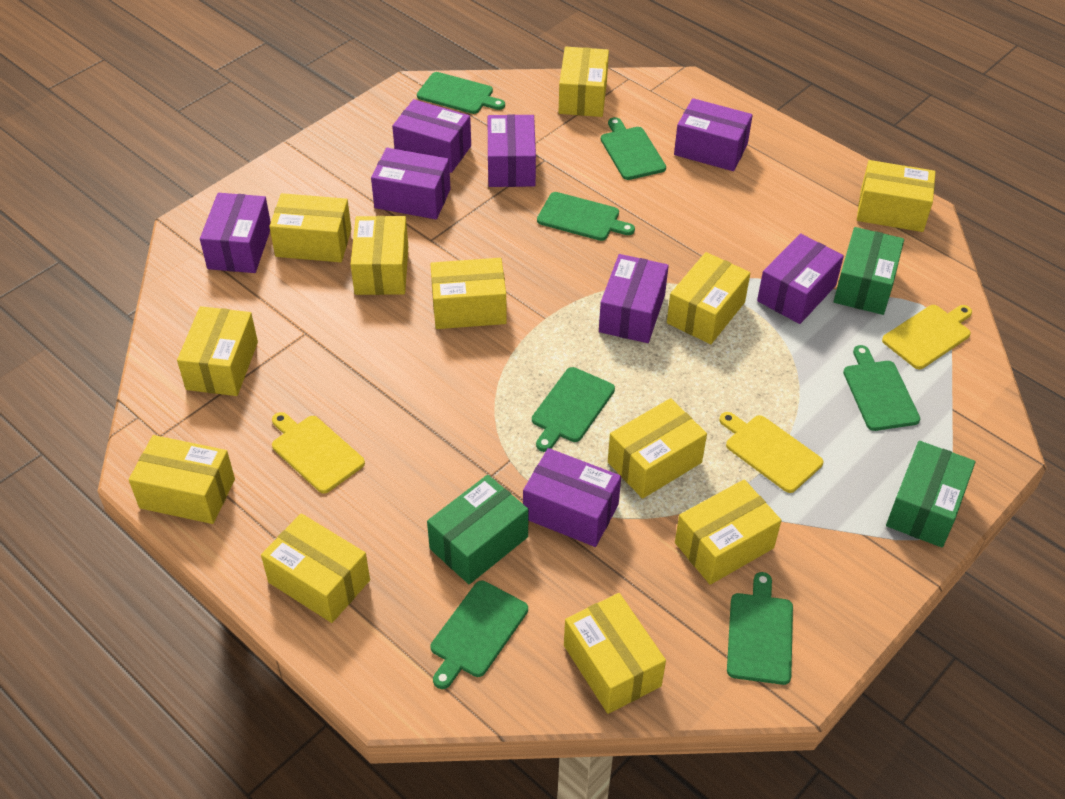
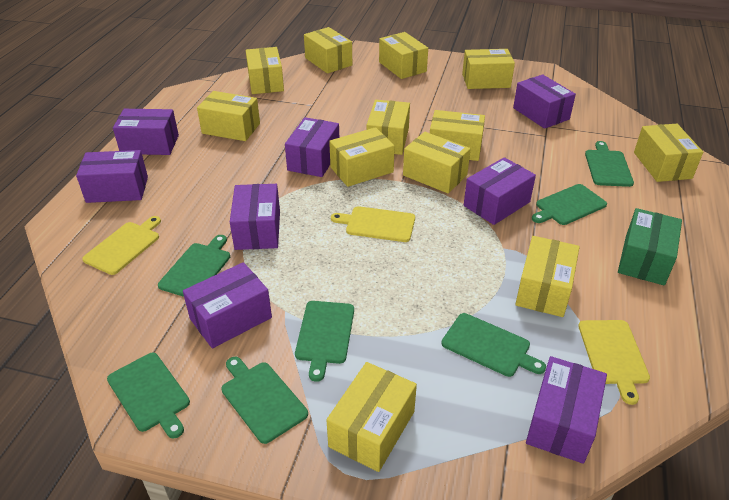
green box: 3 -> 1

